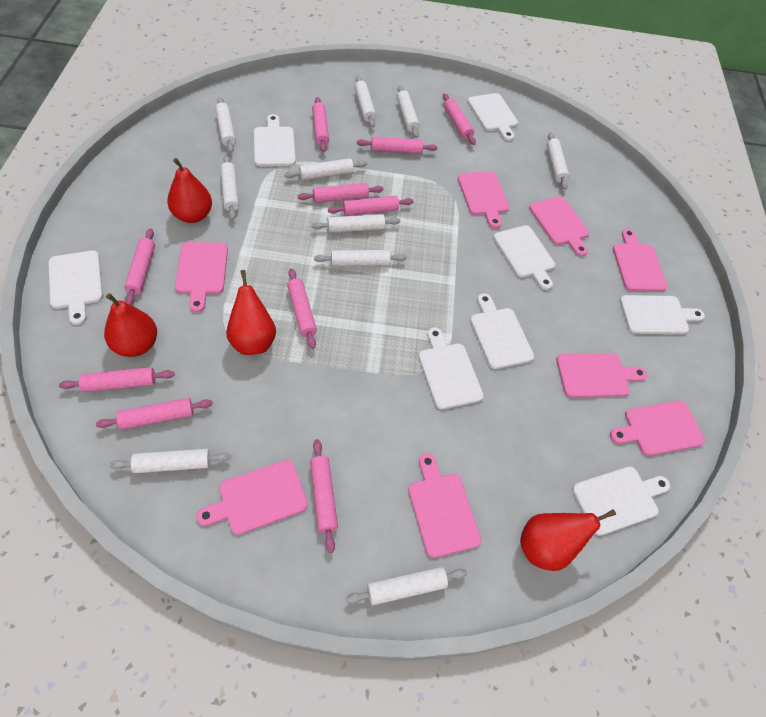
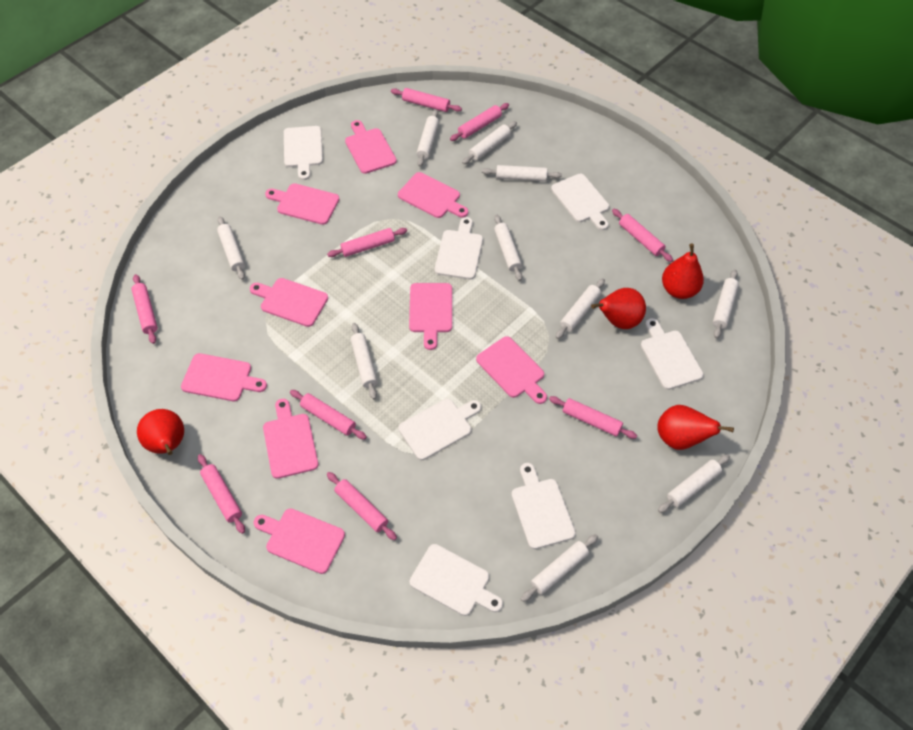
pink cutting board: 8 -> 9
pink rolling pin: 10 -> 9
white cutting board: 8 -> 7

